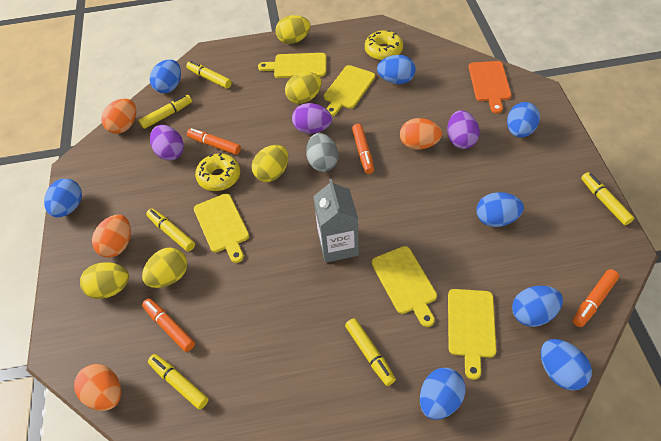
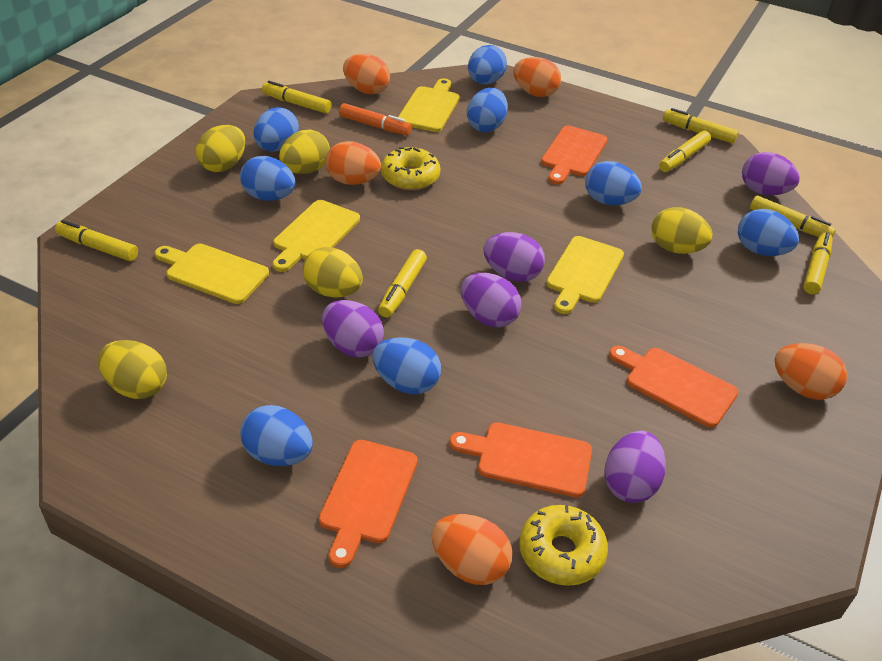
grey carton: 1 -> 0
grey egg: 1 -> 0
orange cutting board: 1 -> 4
orange egg: 4 -> 5
orange marker: 4 -> 1
purple egg: 3 -> 5
yellow cutting board: 5 -> 4
yellow marker: 6 -> 7

